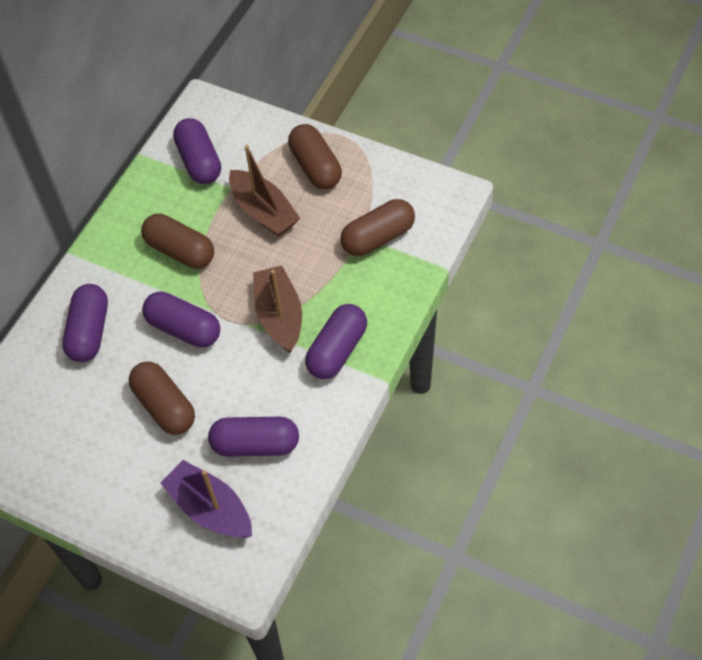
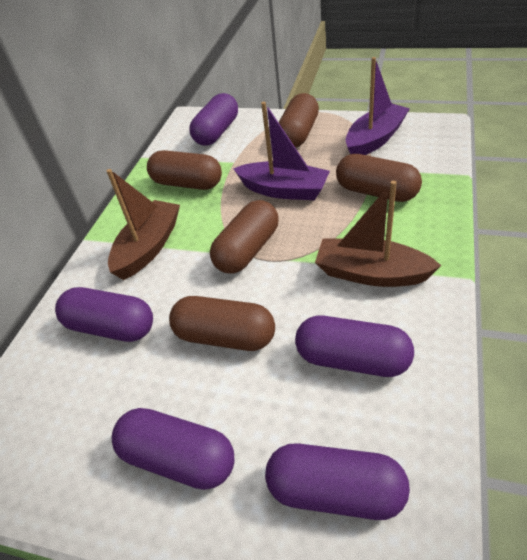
brown capsule: 4 -> 5
purple boat: 1 -> 2

